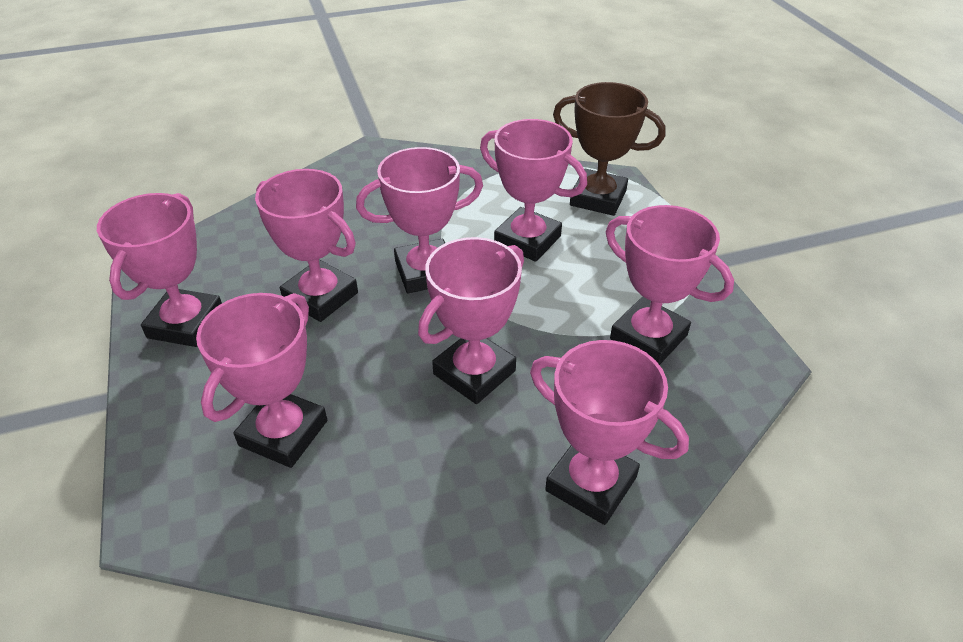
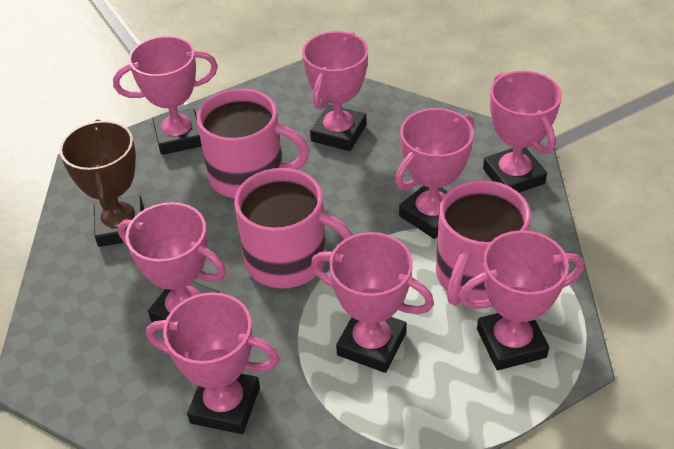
pink mug: 0 -> 3

